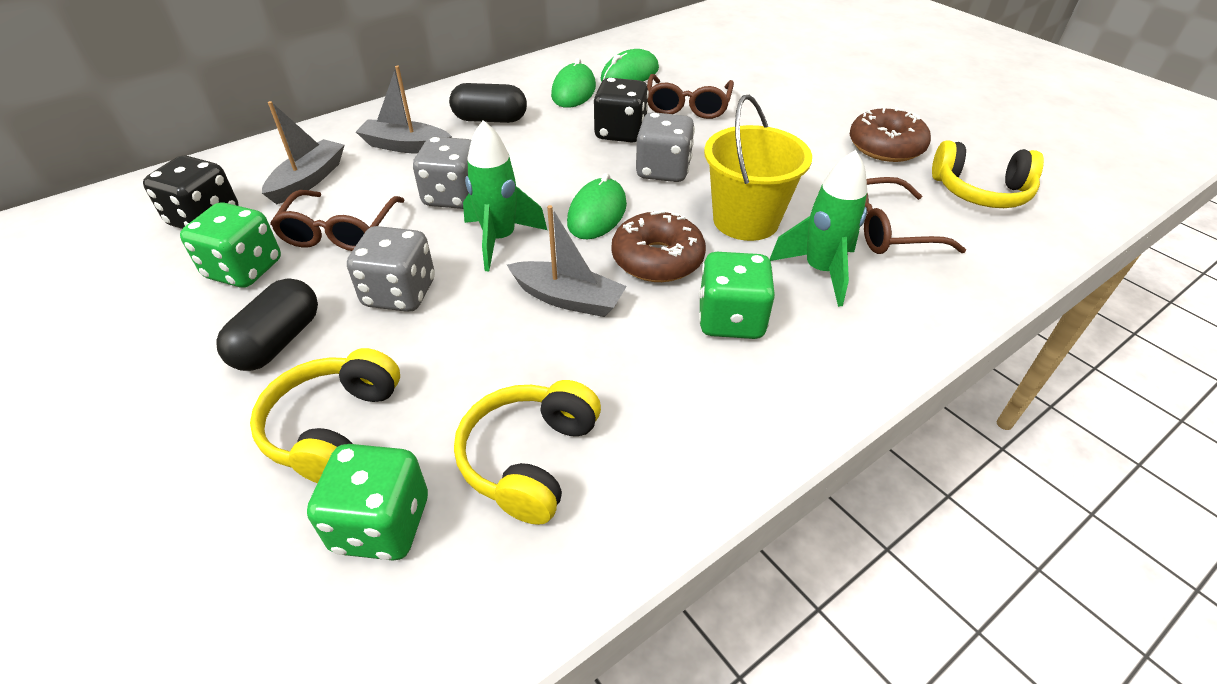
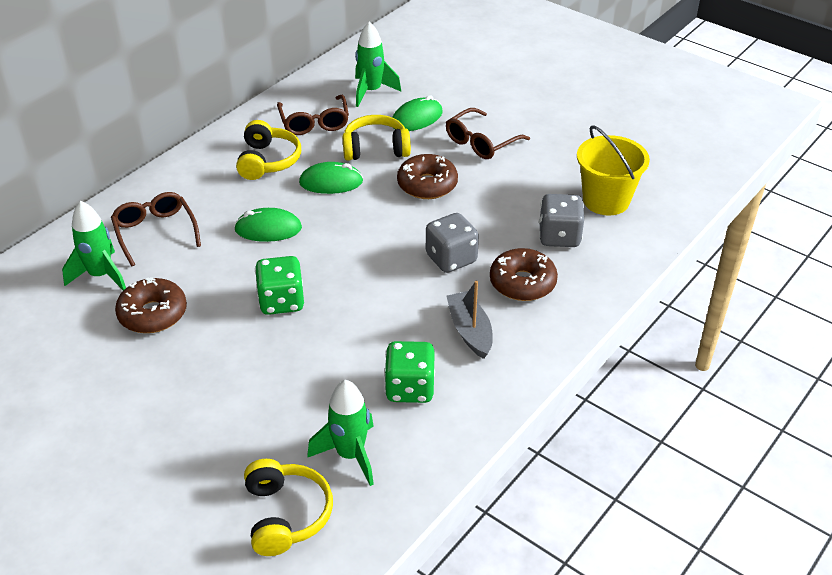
black capsule: 2 -> 0
black dice: 2 -> 0
brown donut: 2 -> 3
green dice: 3 -> 2
green rocket: 2 -> 3
grey boat: 3 -> 1
grey dice: 3 -> 2

